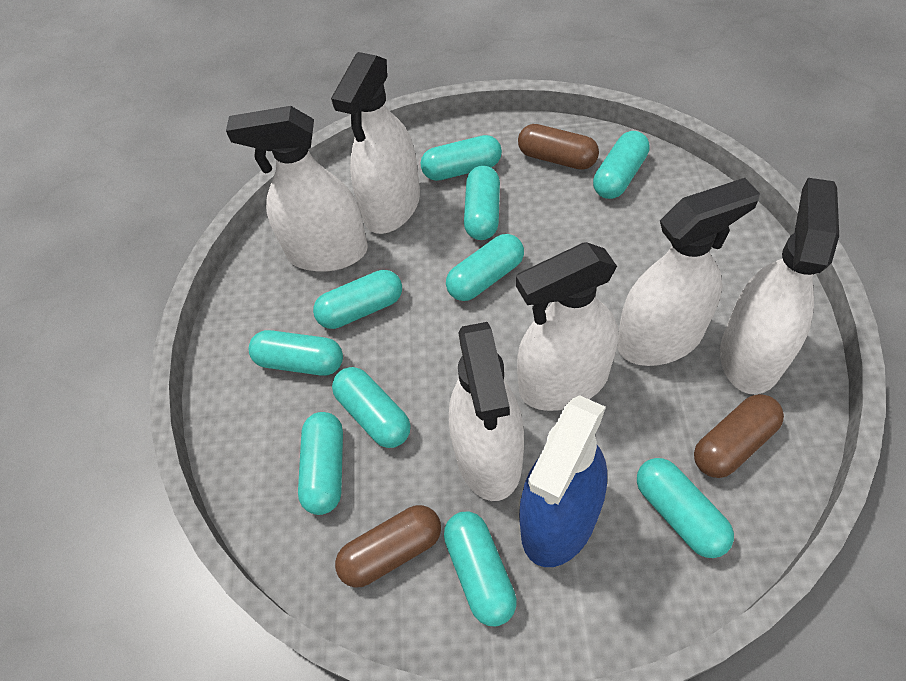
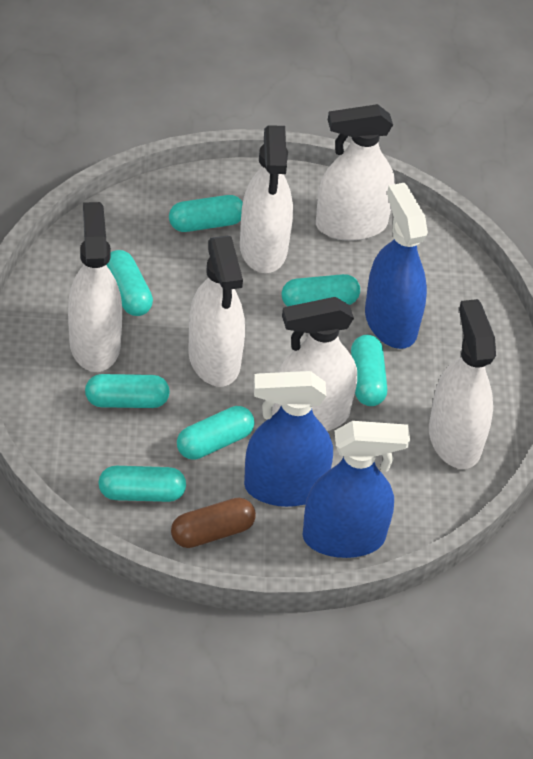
blue spray bottle: 1 -> 3
brown capsule: 3 -> 1
turquoise capsule: 10 -> 7

